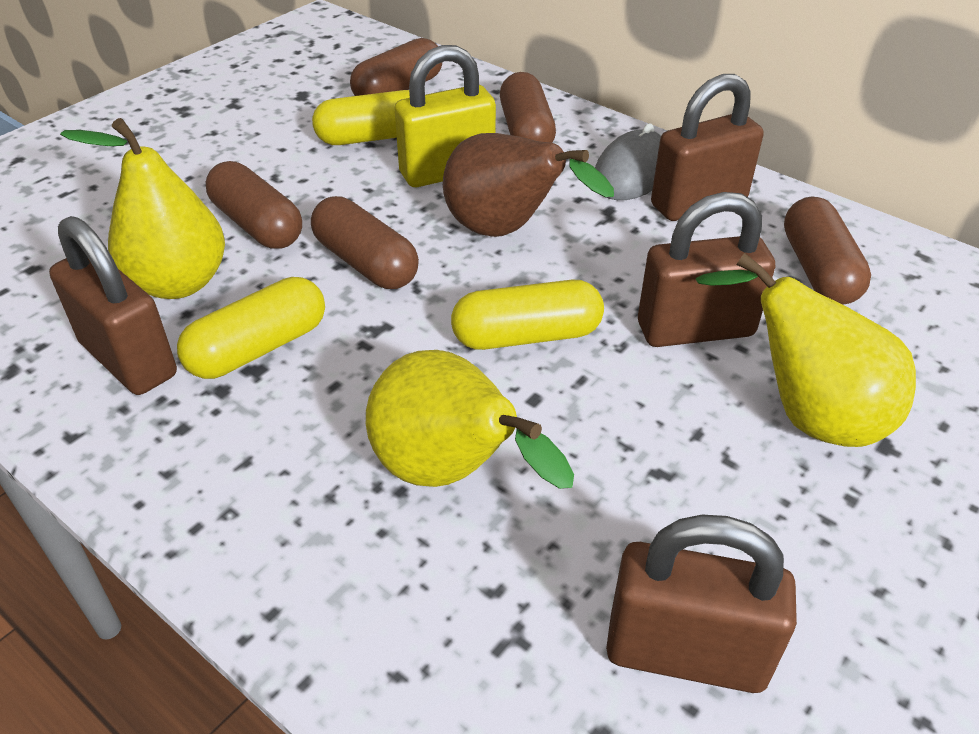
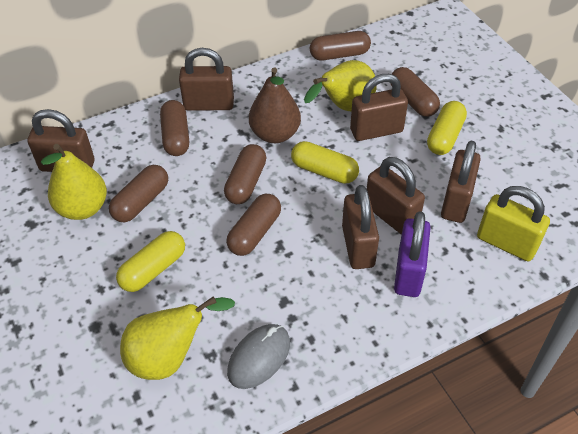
brown capsule: 5 -> 6
brown padlock: 4 -> 6
purple padlock: 0 -> 1

